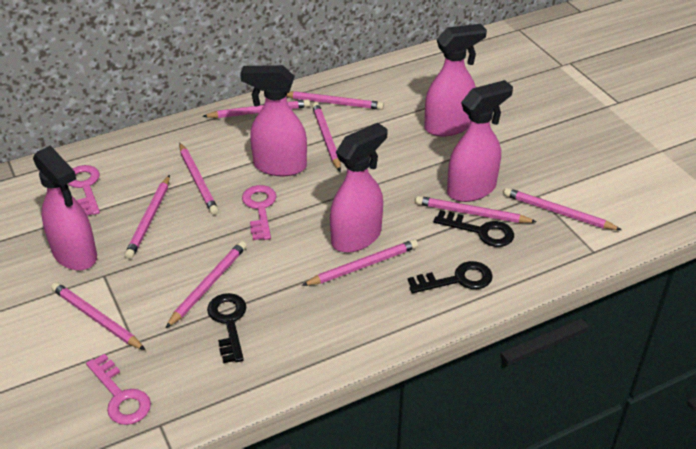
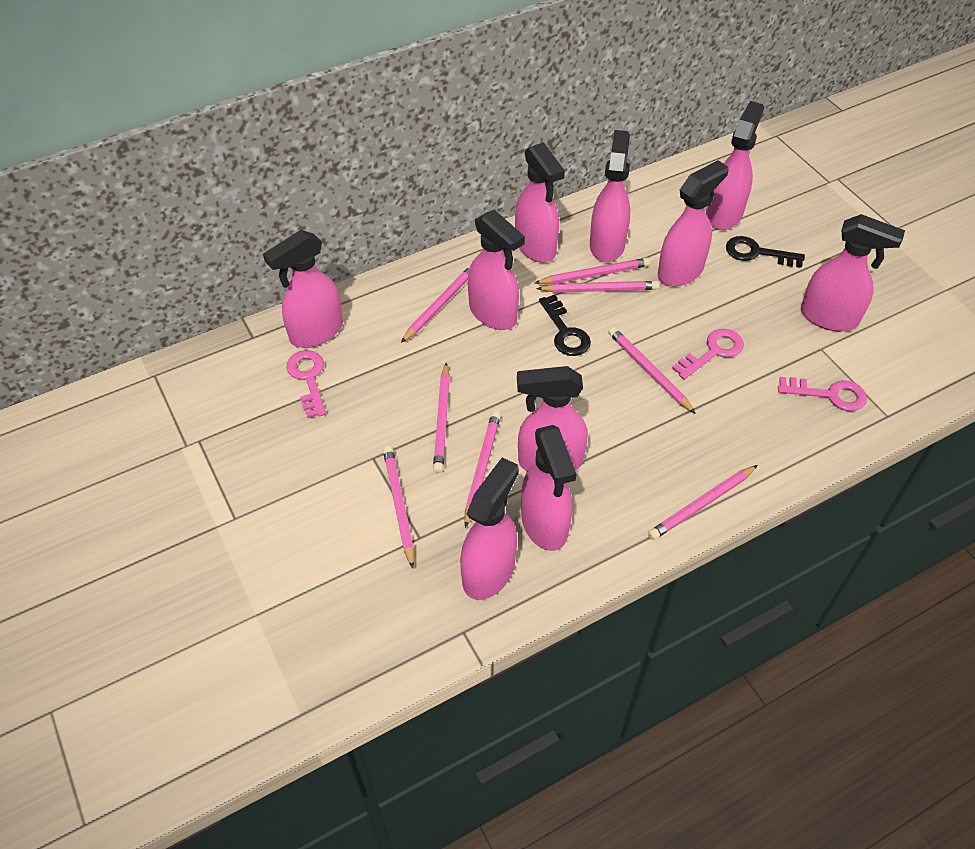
black key: 3 -> 2
pink pencil: 10 -> 8
pink spray bottle: 5 -> 10

